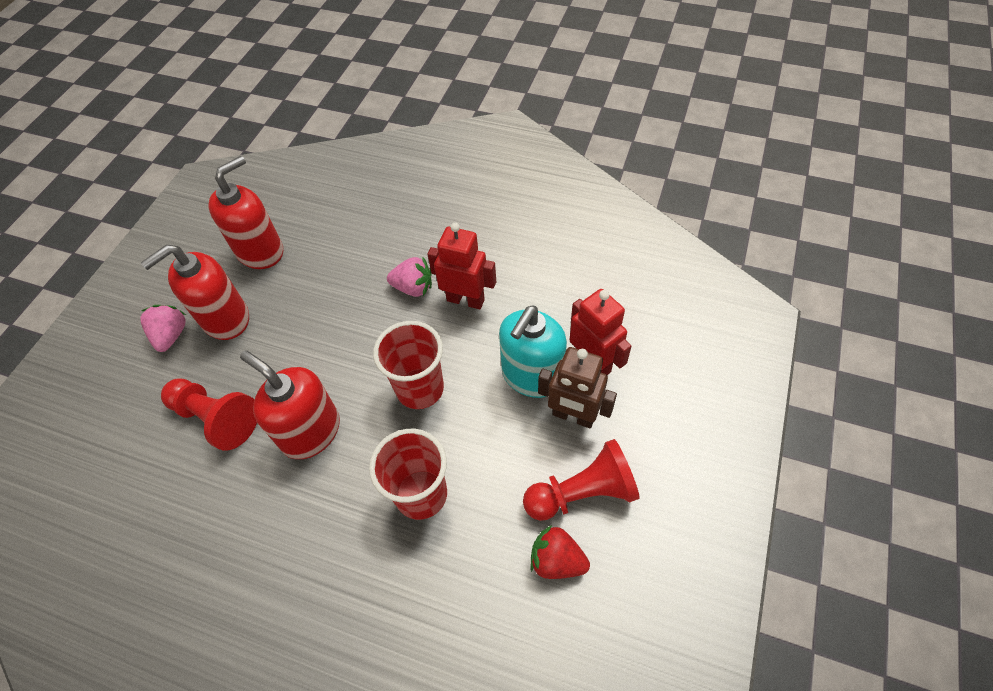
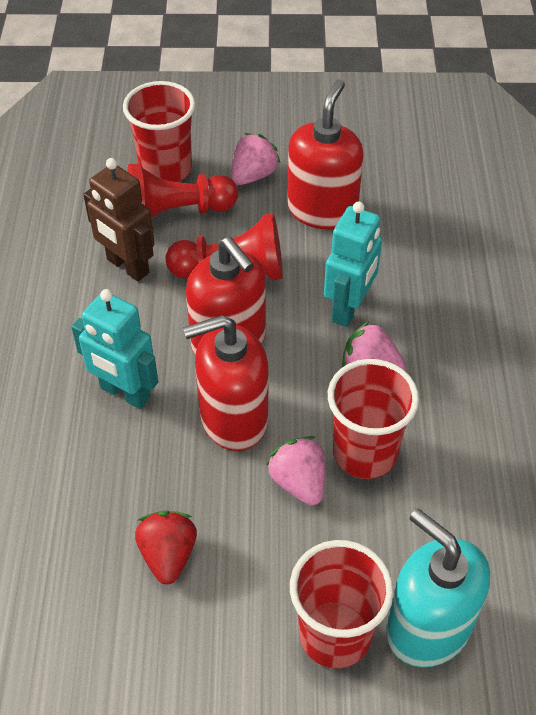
pink strawberry: 2 -> 3
red cup: 2 -> 3
red robot: 2 -> 0
turquoise robot: 0 -> 2

